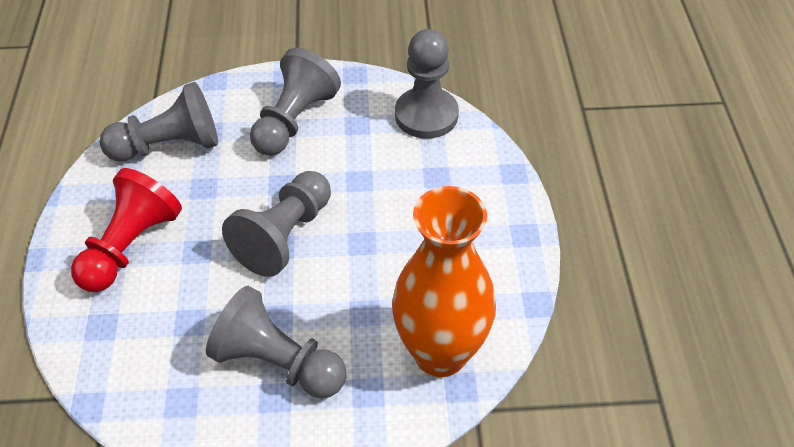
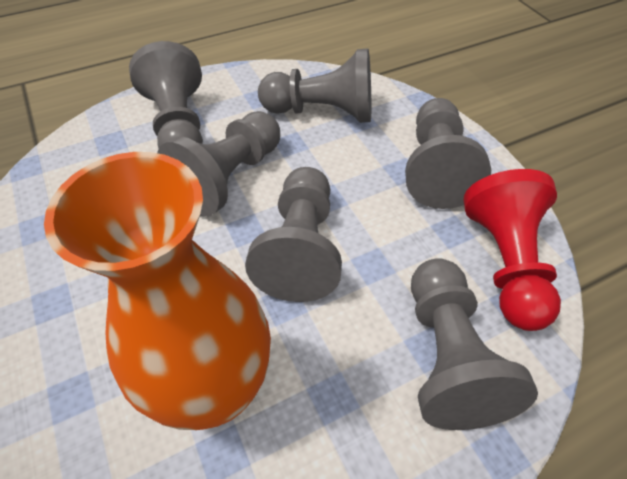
grey pawn: 5 -> 6

